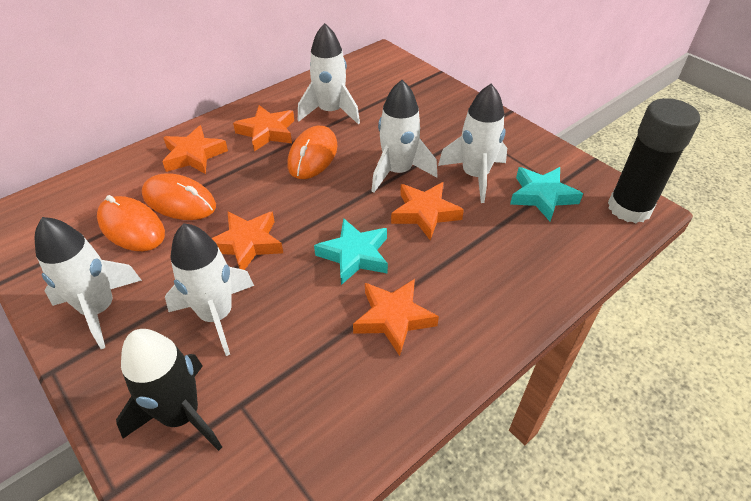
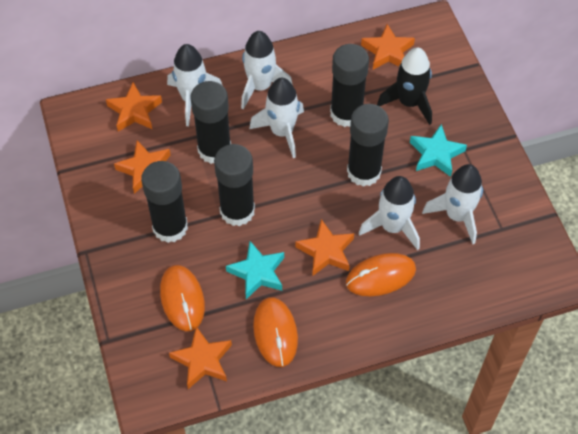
black glue stick: 1 -> 5

